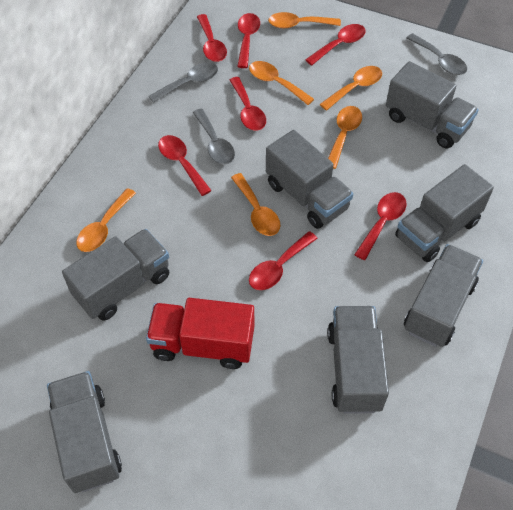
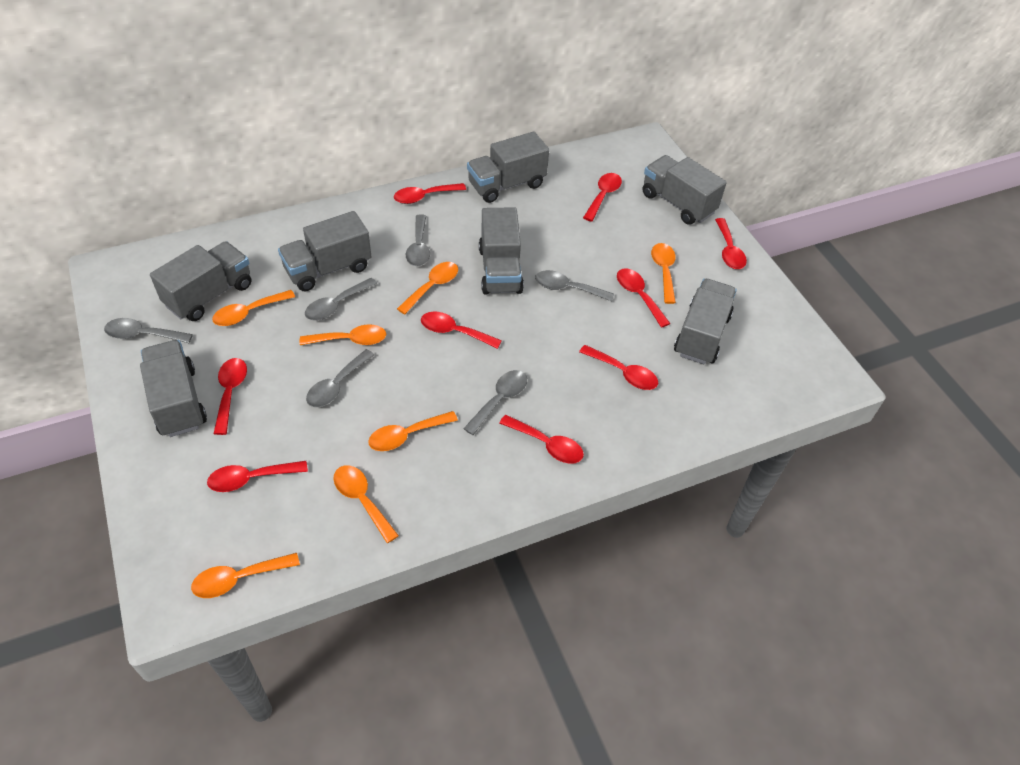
grey spoon: 3 -> 6
orange spoon: 6 -> 7
red spoon: 7 -> 9
red truck: 1 -> 0

